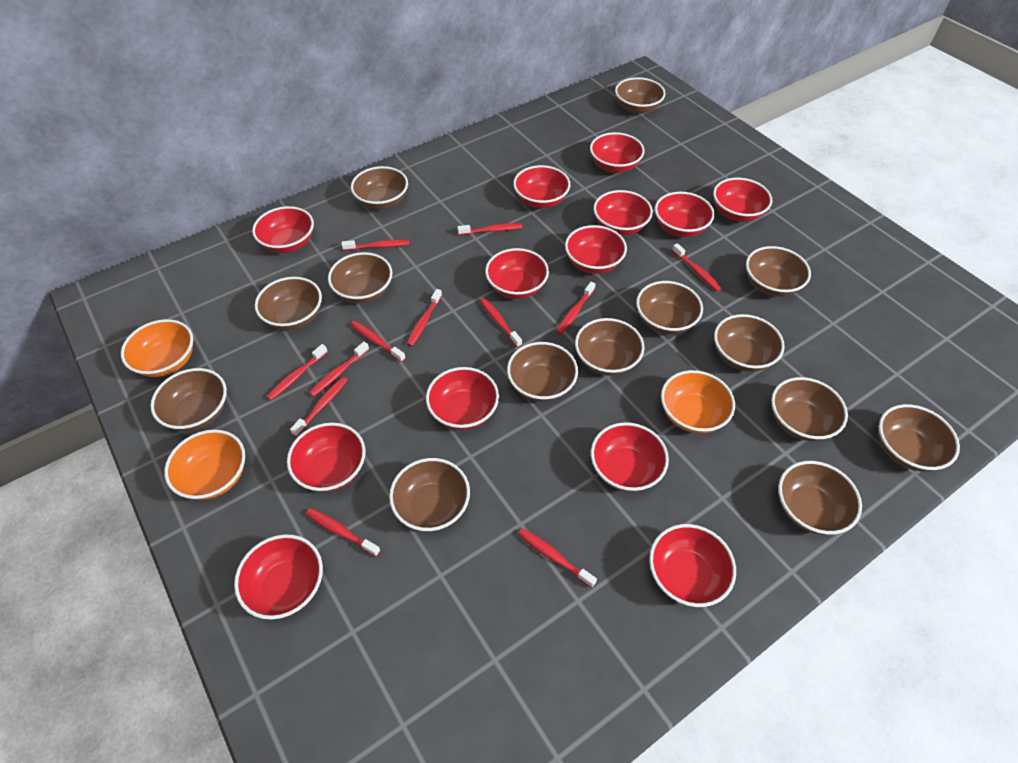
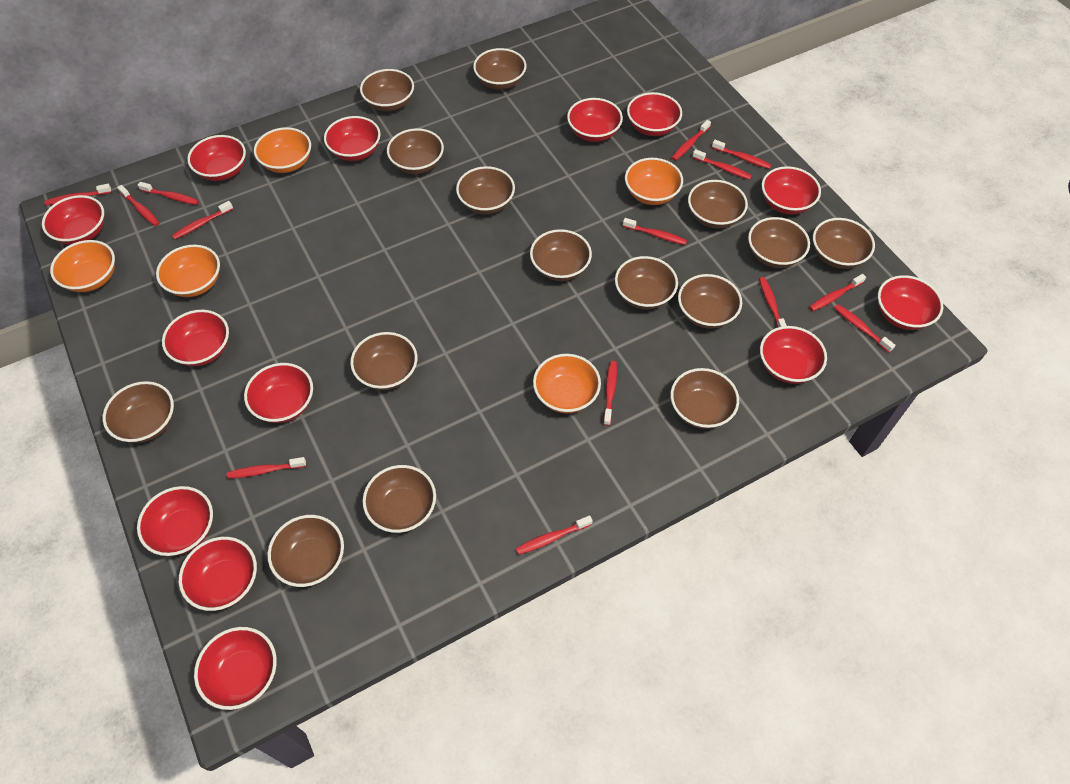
brown bowl: 14 -> 15
orange bowl: 3 -> 5
red toothbrush: 12 -> 14

